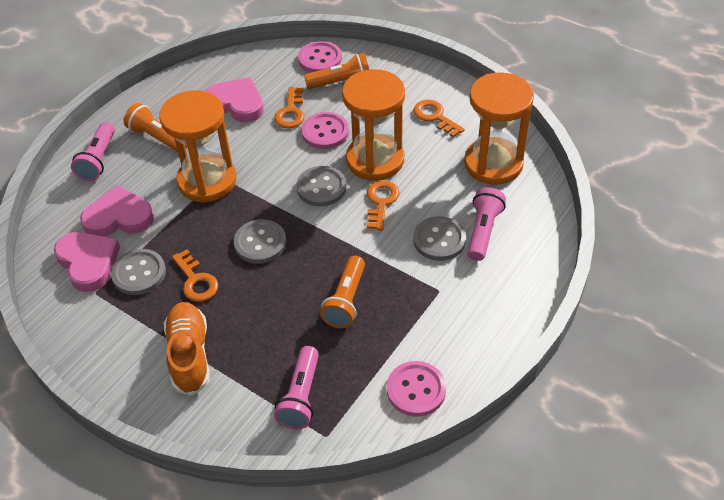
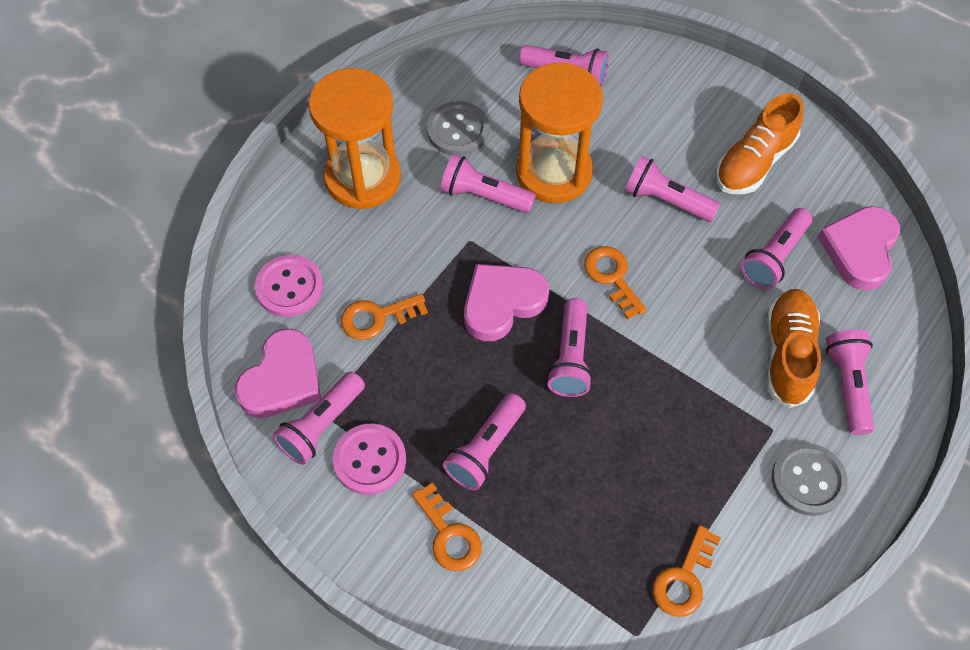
grey button: 4 -> 2
orange flashlight: 3 -> 0
orange hourglass: 3 -> 2
orange shoe: 1 -> 2
pink button: 3 -> 2
pink flashlight: 3 -> 8

